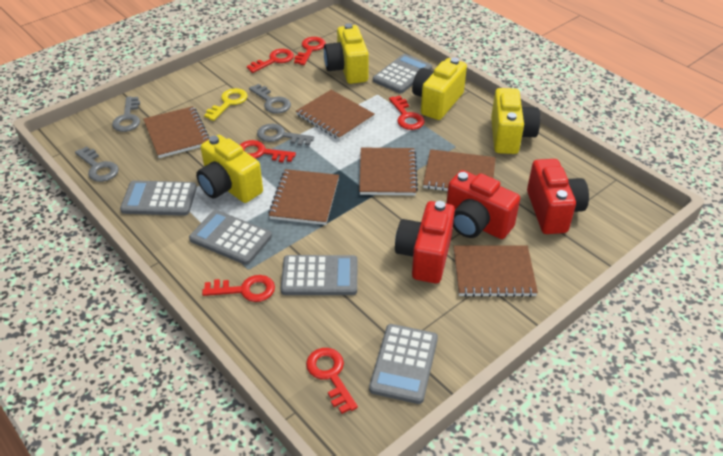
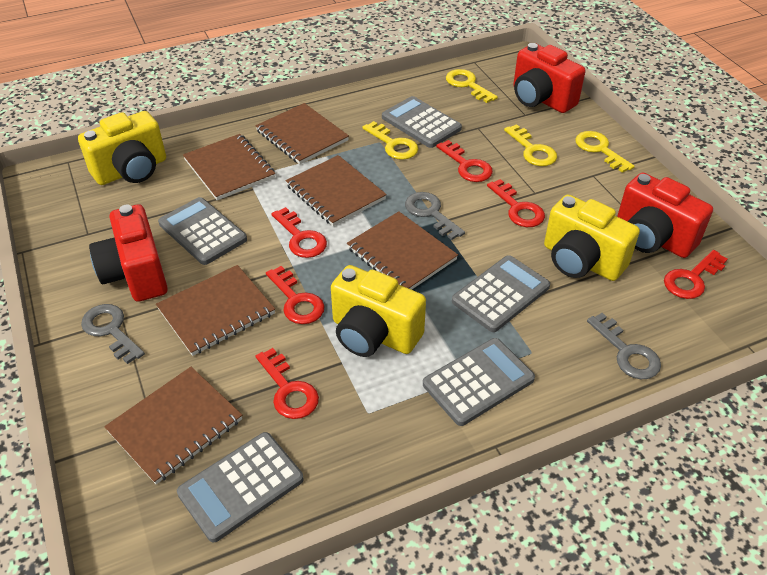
grey key: 4 -> 3
yellow camera: 4 -> 3
yellow key: 1 -> 4

